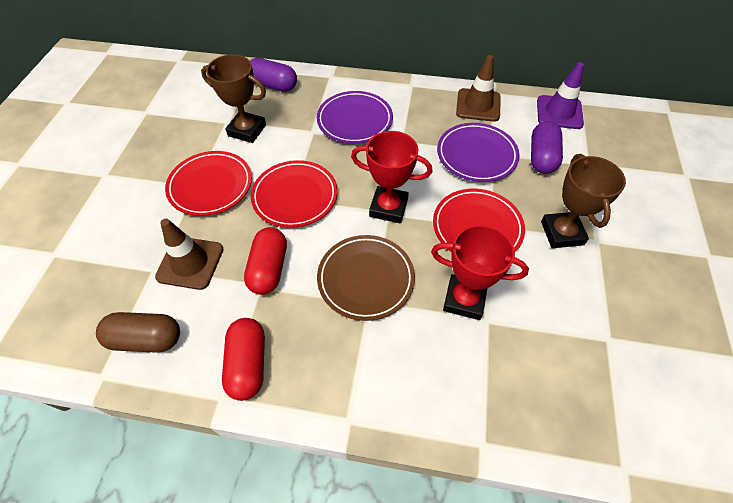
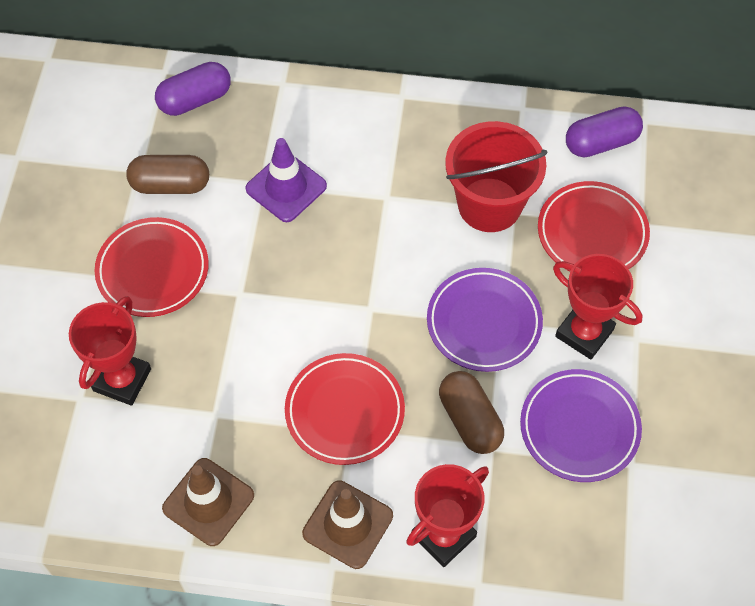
brown capsule: 1 -> 2
brown plate: 1 -> 0
brown trophy: 2 -> 0
red bucket: 0 -> 1
red capsule: 2 -> 0
red trophy: 2 -> 3

